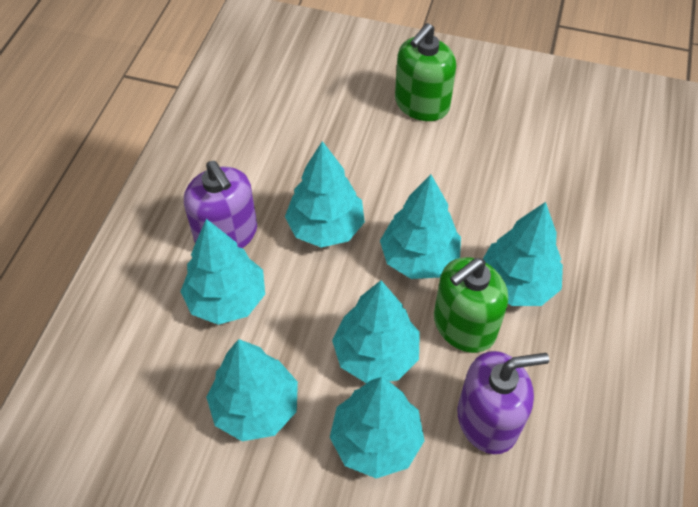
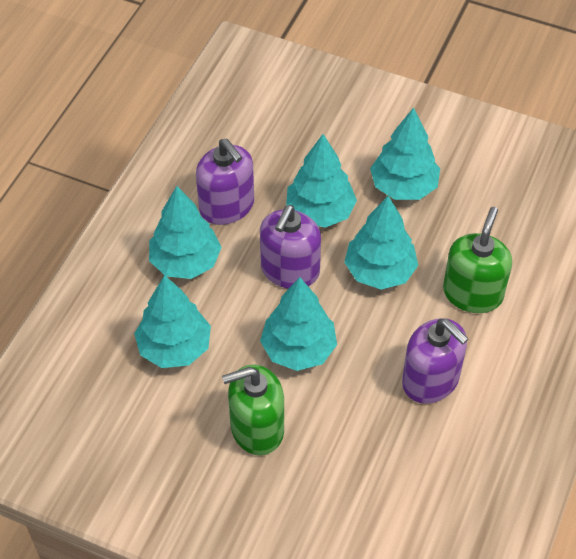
purple soap dispenser: 2 -> 3
turquoise tree: 7 -> 6

